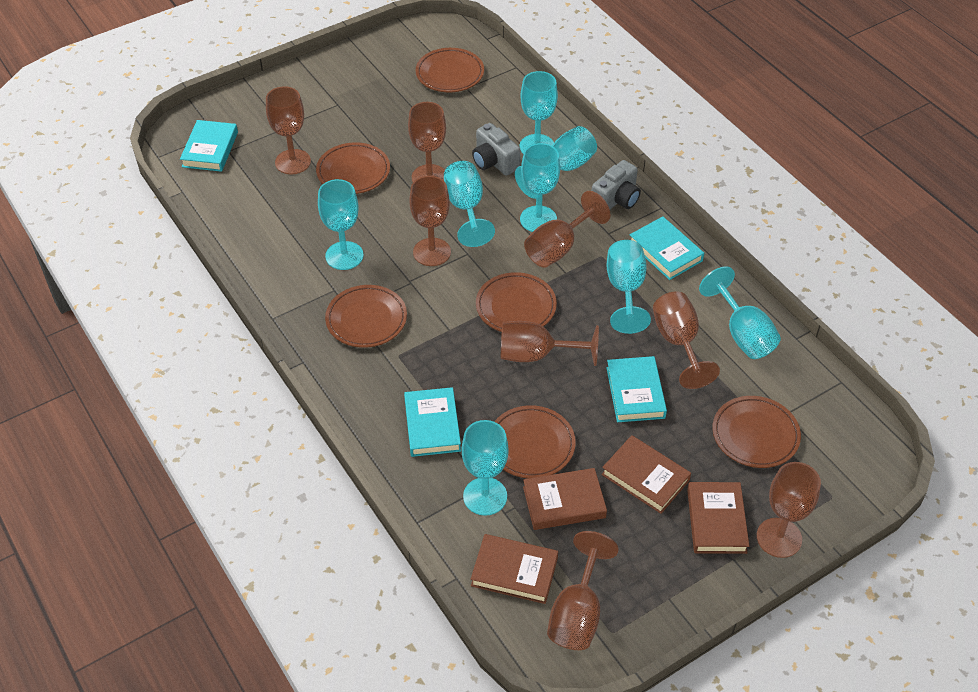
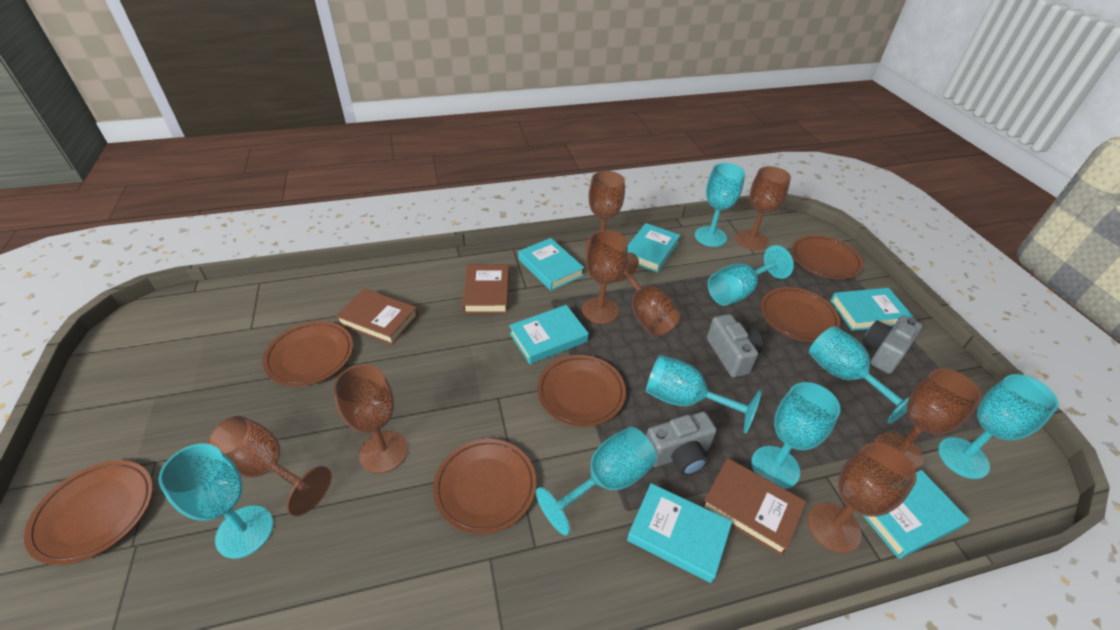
brown book: 4 -> 3
grey camera: 2 -> 3
turquoise book: 4 -> 6

